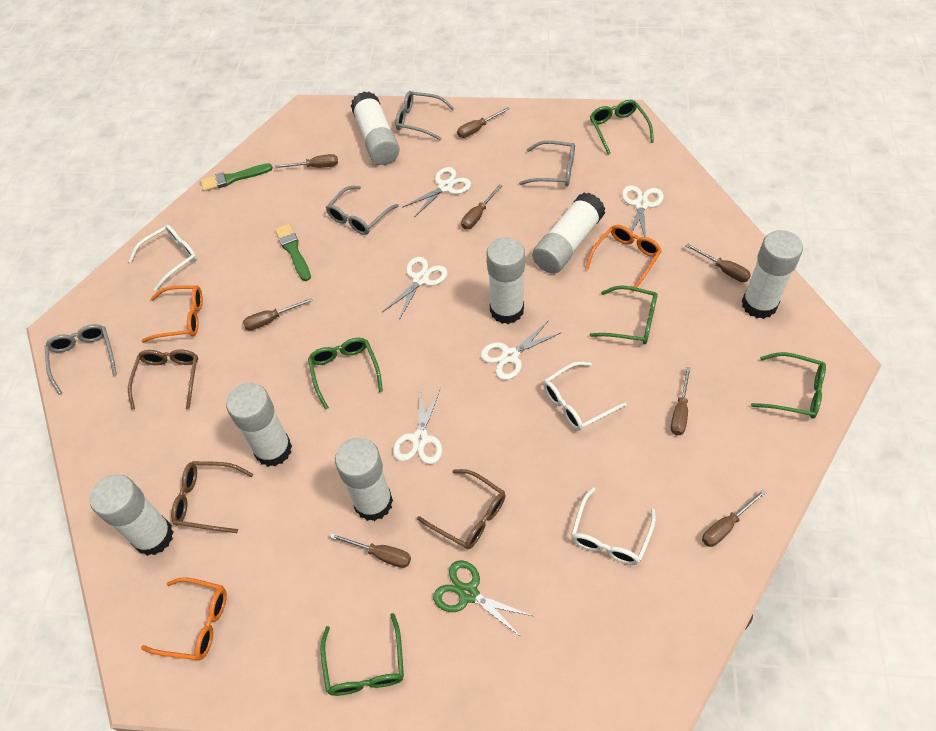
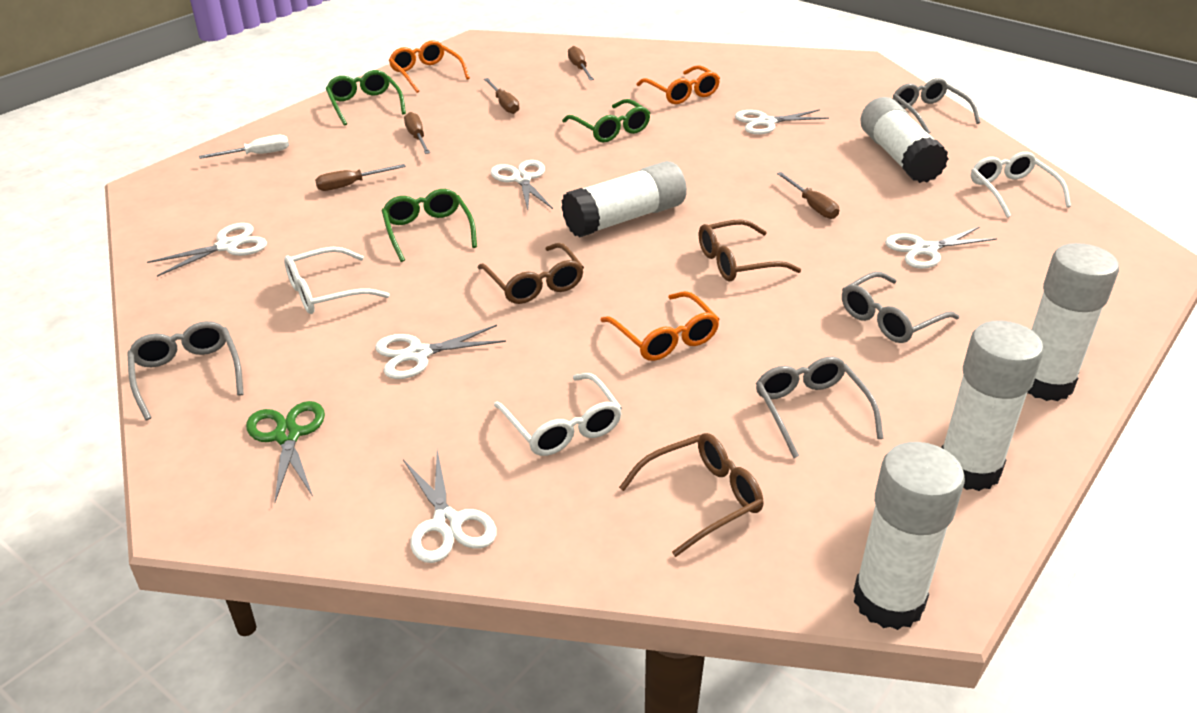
brown screwdriver: 8 -> 5
green brush: 2 -> 0
green glasses: 5 -> 3
white glue stick: 7 -> 5
white scissors: 5 -> 6
white screwdriver: 0 -> 1

